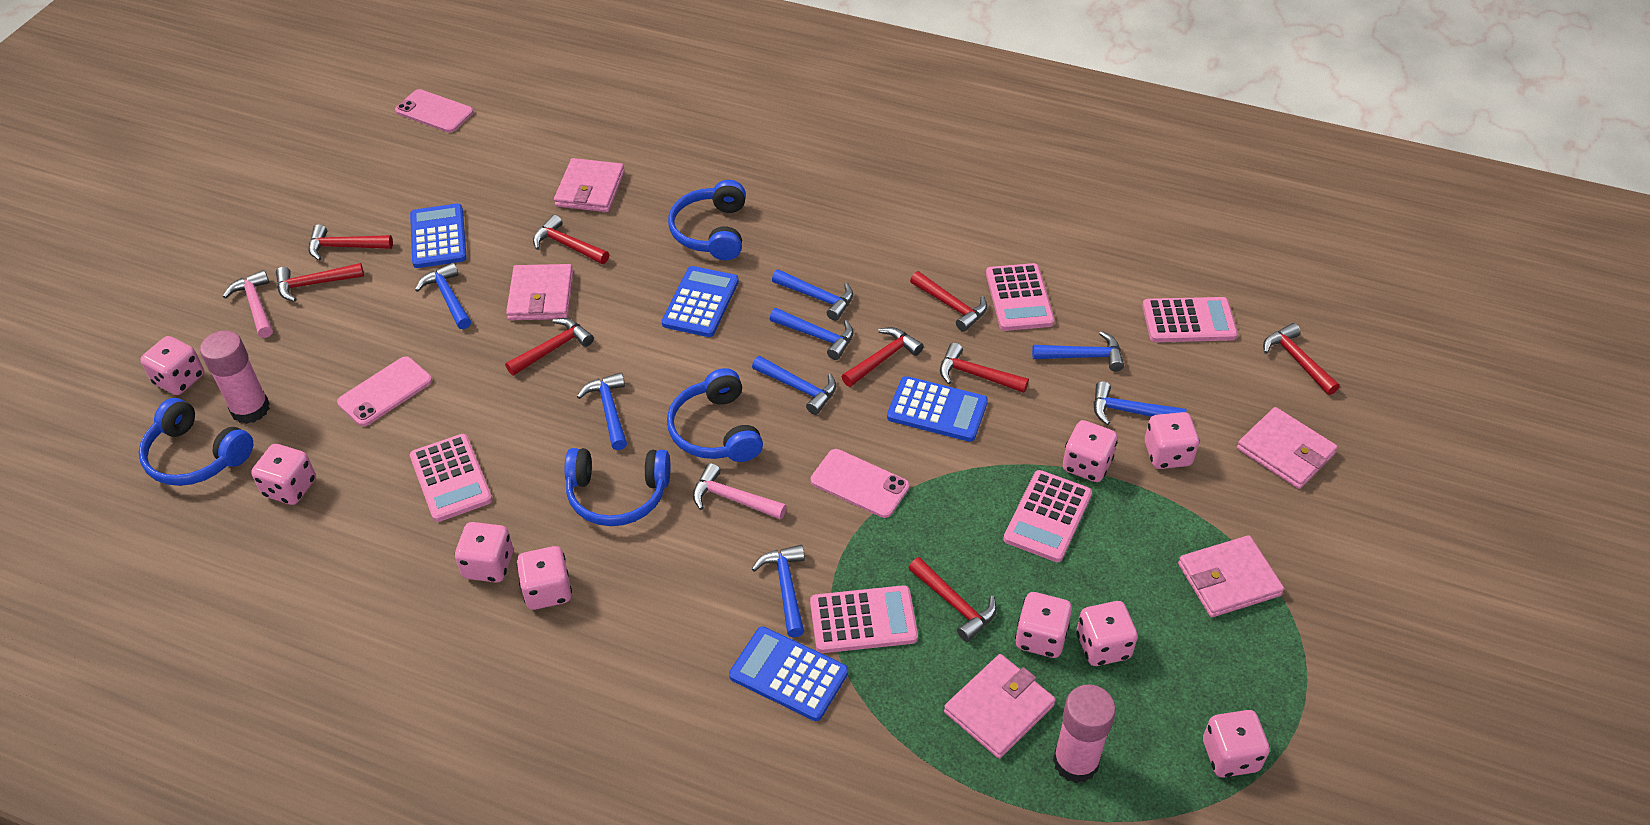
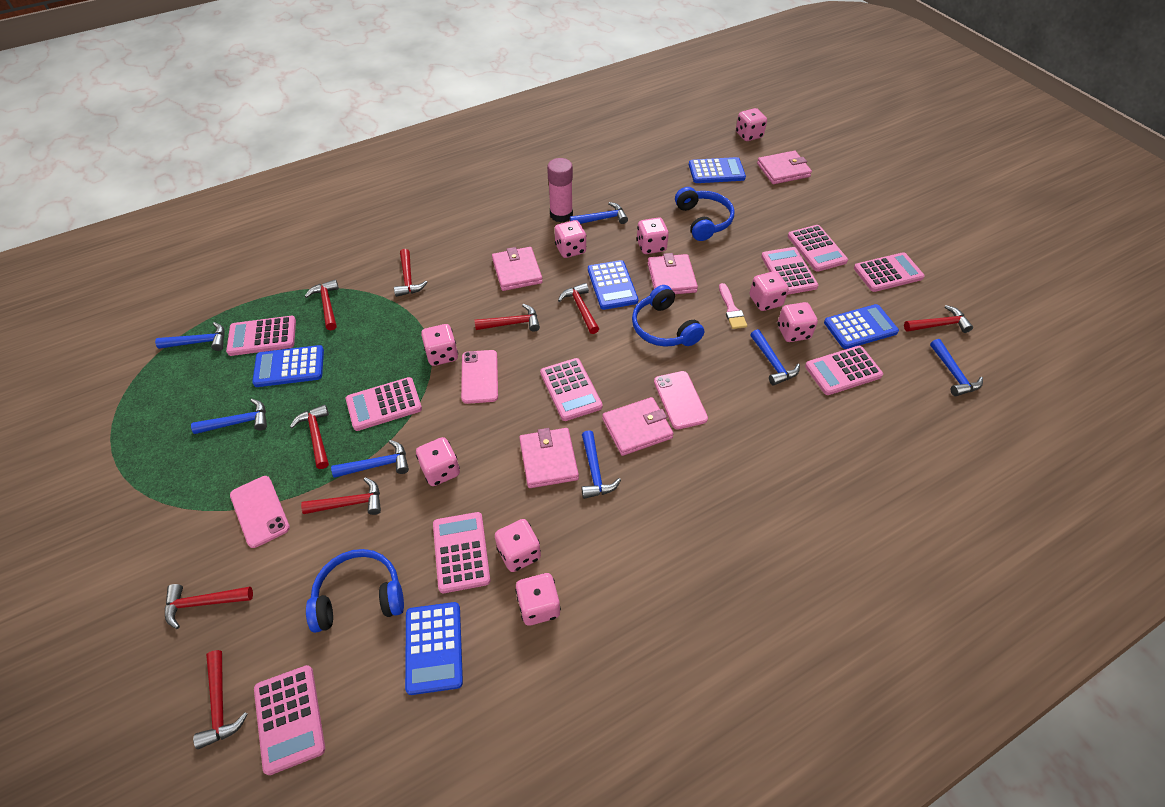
blue calculator: 4 -> 5
blue hammer: 8 -> 7
blue headphones: 4 -> 3
pink brush: 0 -> 1
pink calculator: 5 -> 9
pink glue stick: 2 -> 1
pink hammer: 2 -> 0

